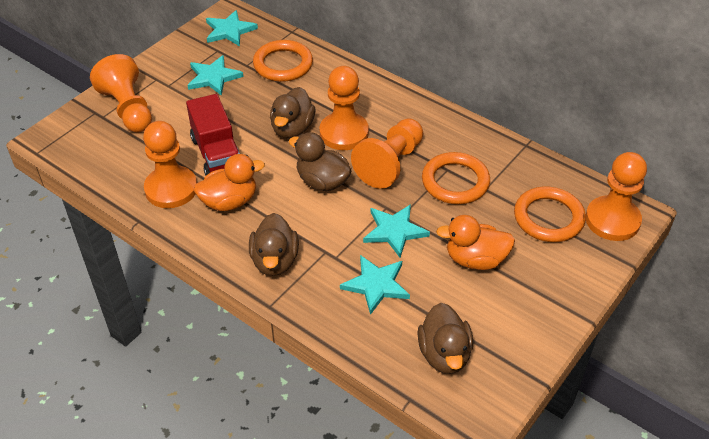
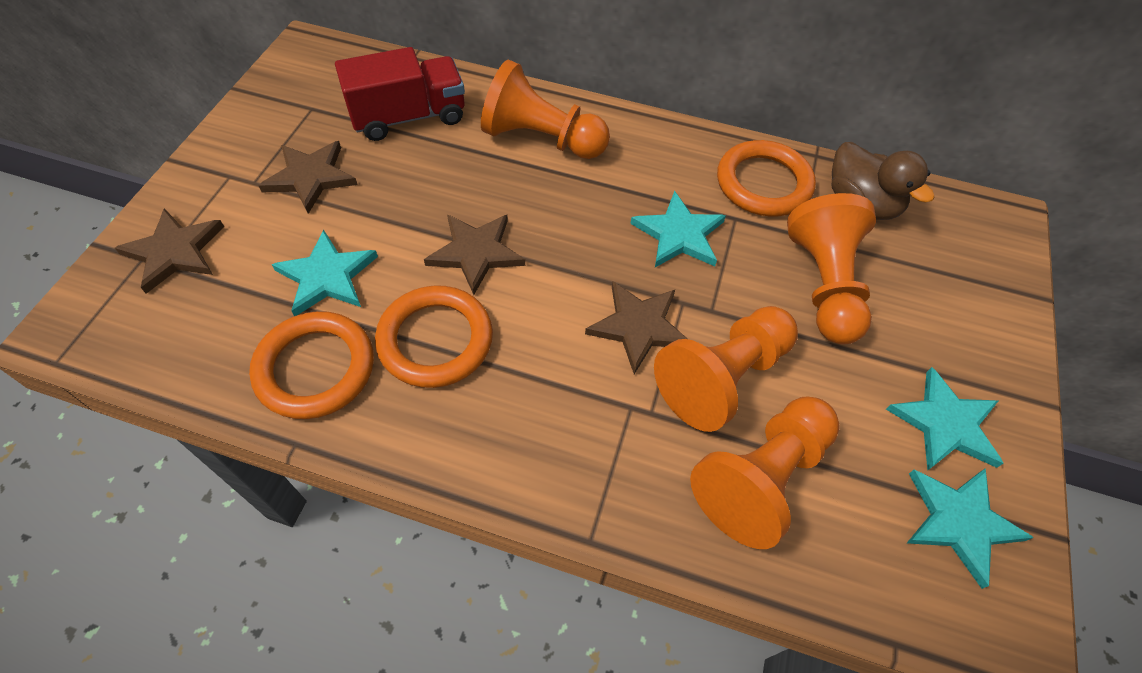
brown duck: 4 -> 1
brown star: 0 -> 4
orange duck: 2 -> 0
orange pawn: 5 -> 4

